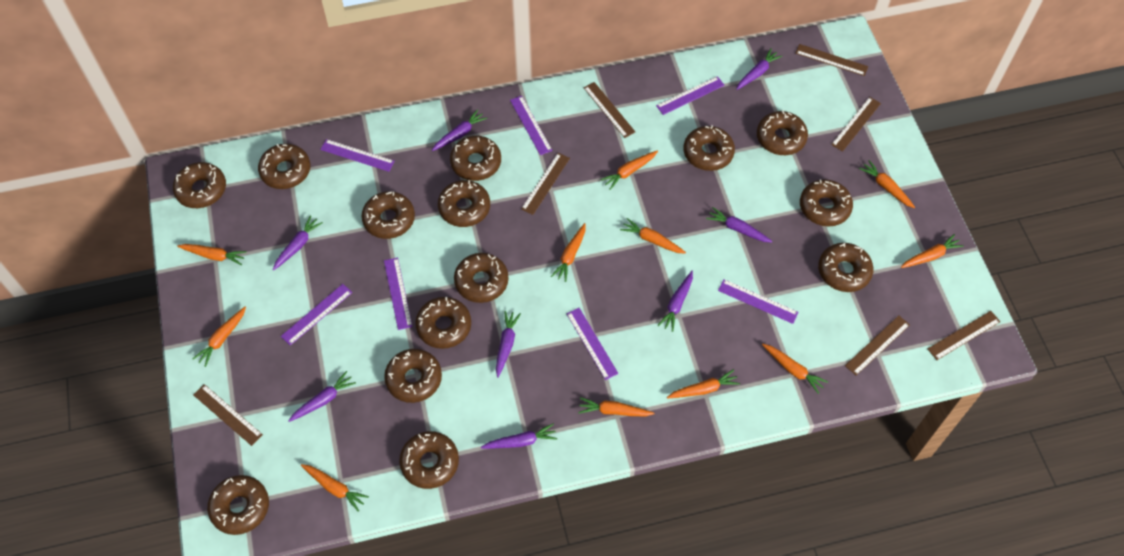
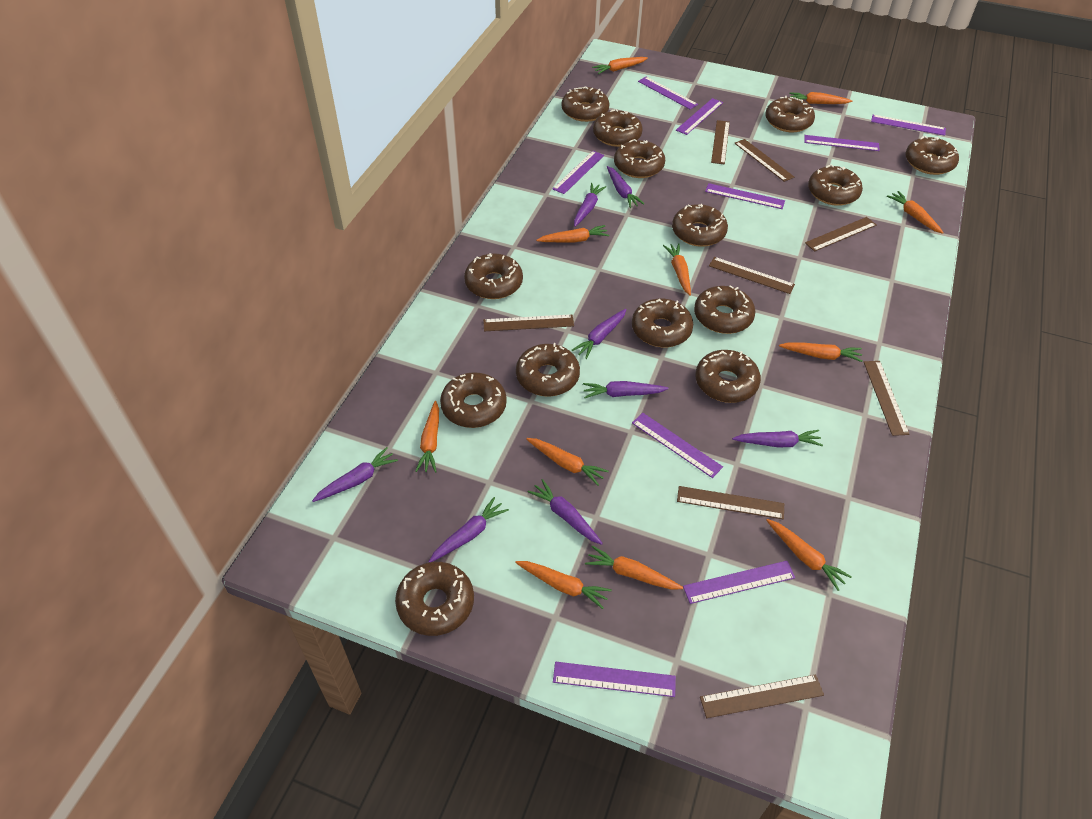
brown ruler: 7 -> 8
purple ruler: 7 -> 9

